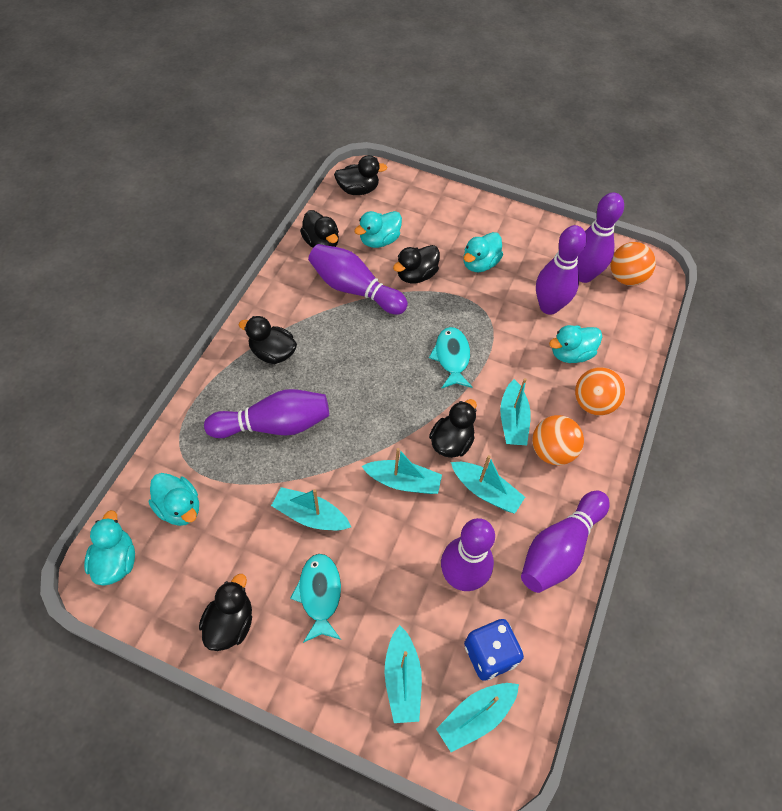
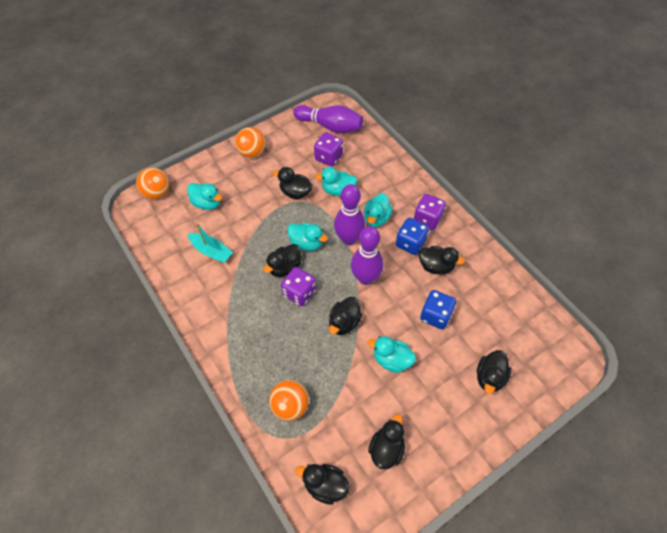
black duck: 6 -> 7
blue dice: 1 -> 2
purple bowling pin: 6 -> 3
purple dice: 0 -> 3
turquoise boat: 6 -> 1
turquoise fish: 2 -> 0

